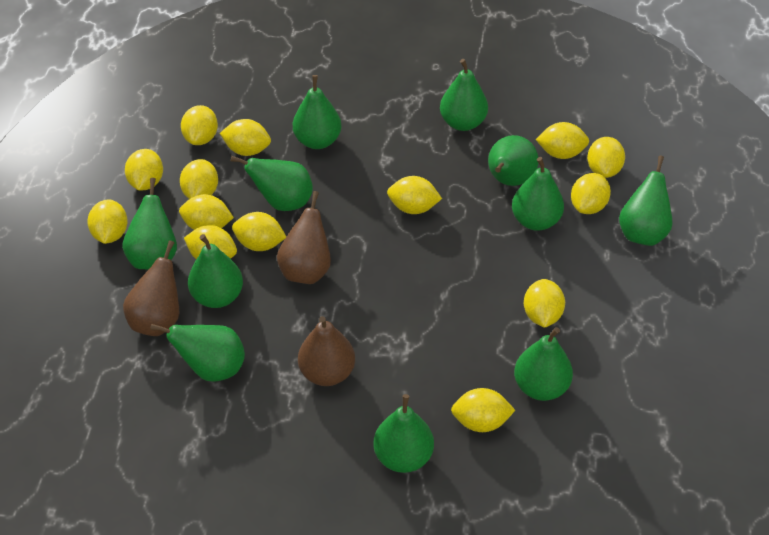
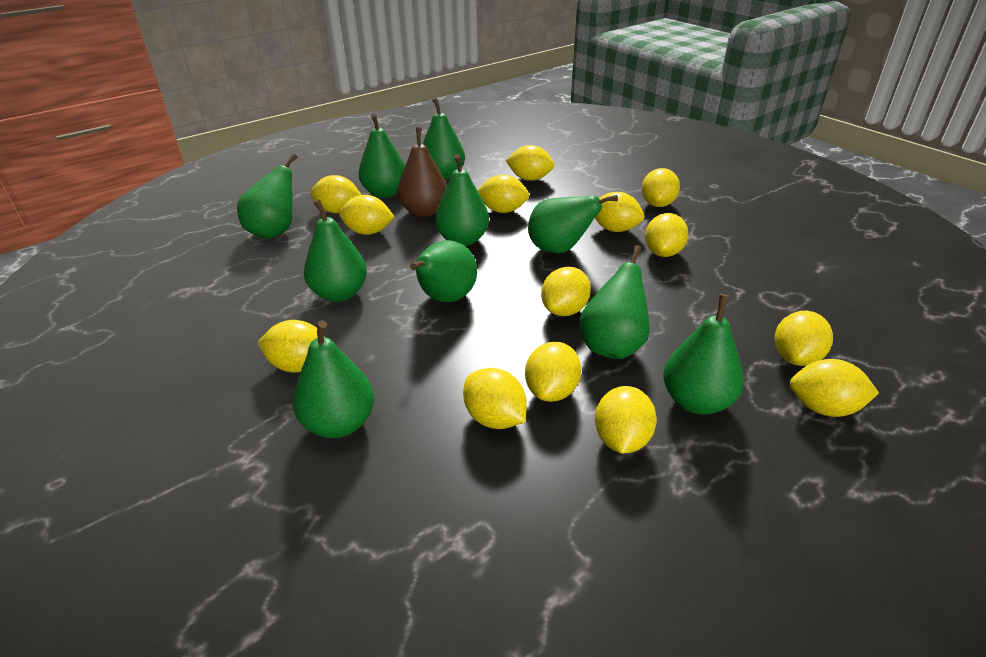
brown pear: 3 -> 1
green pear: 11 -> 10

